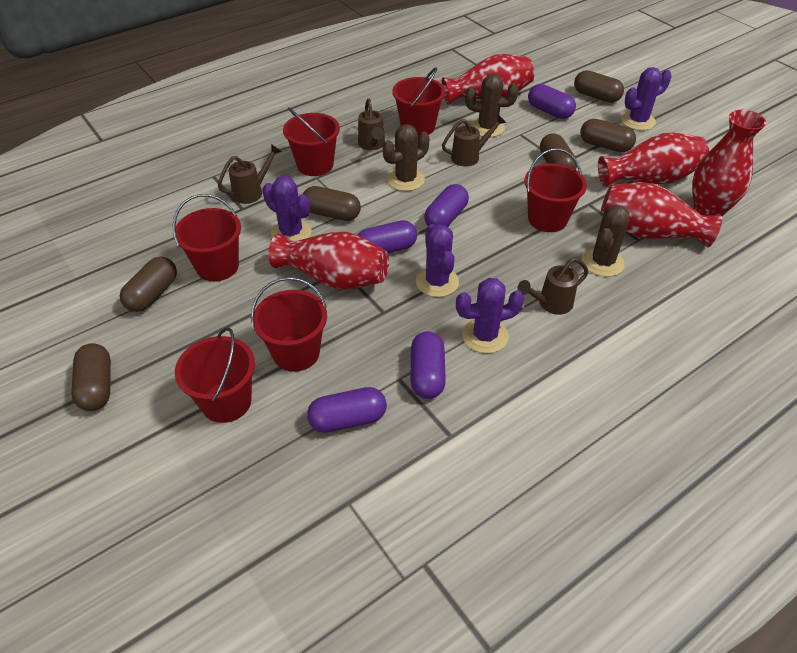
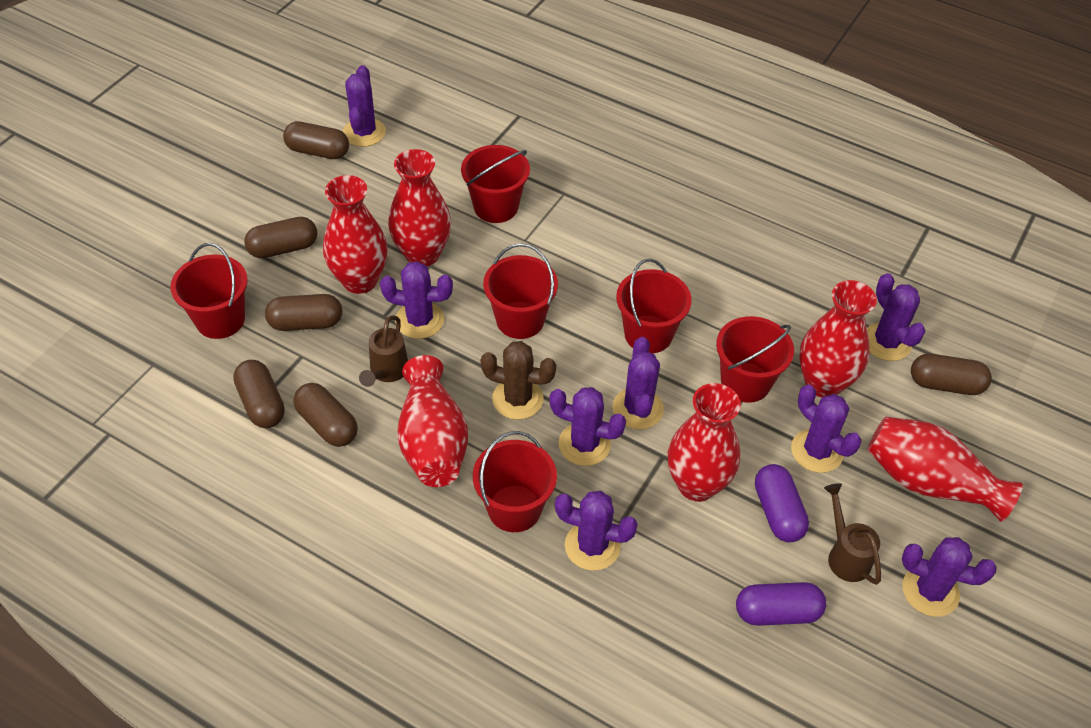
brown cactus: 3 -> 1
brown watering can: 4 -> 2
purple cactus: 4 -> 8
purple capsule: 5 -> 2
red vase: 5 -> 6

